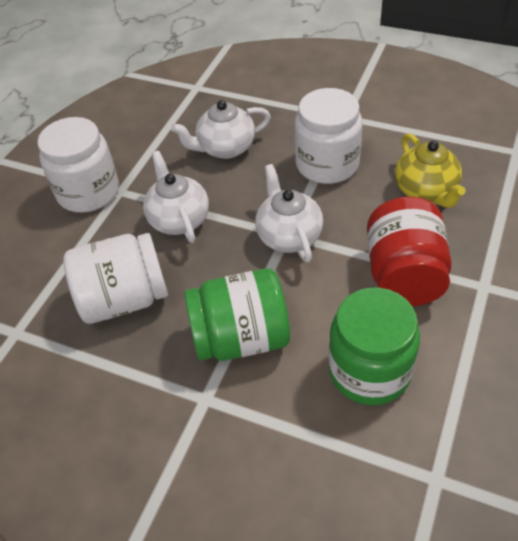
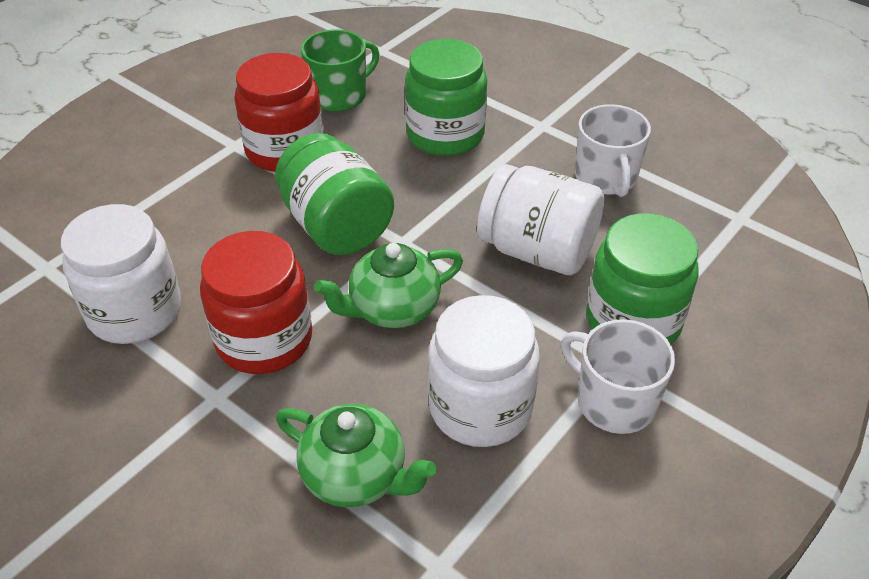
green jar: 2 -> 3
green mug: 0 -> 1
green teapot: 0 -> 2
red jar: 1 -> 2
white mug: 0 -> 2
white teapot: 3 -> 0
yellow teapot: 1 -> 0

